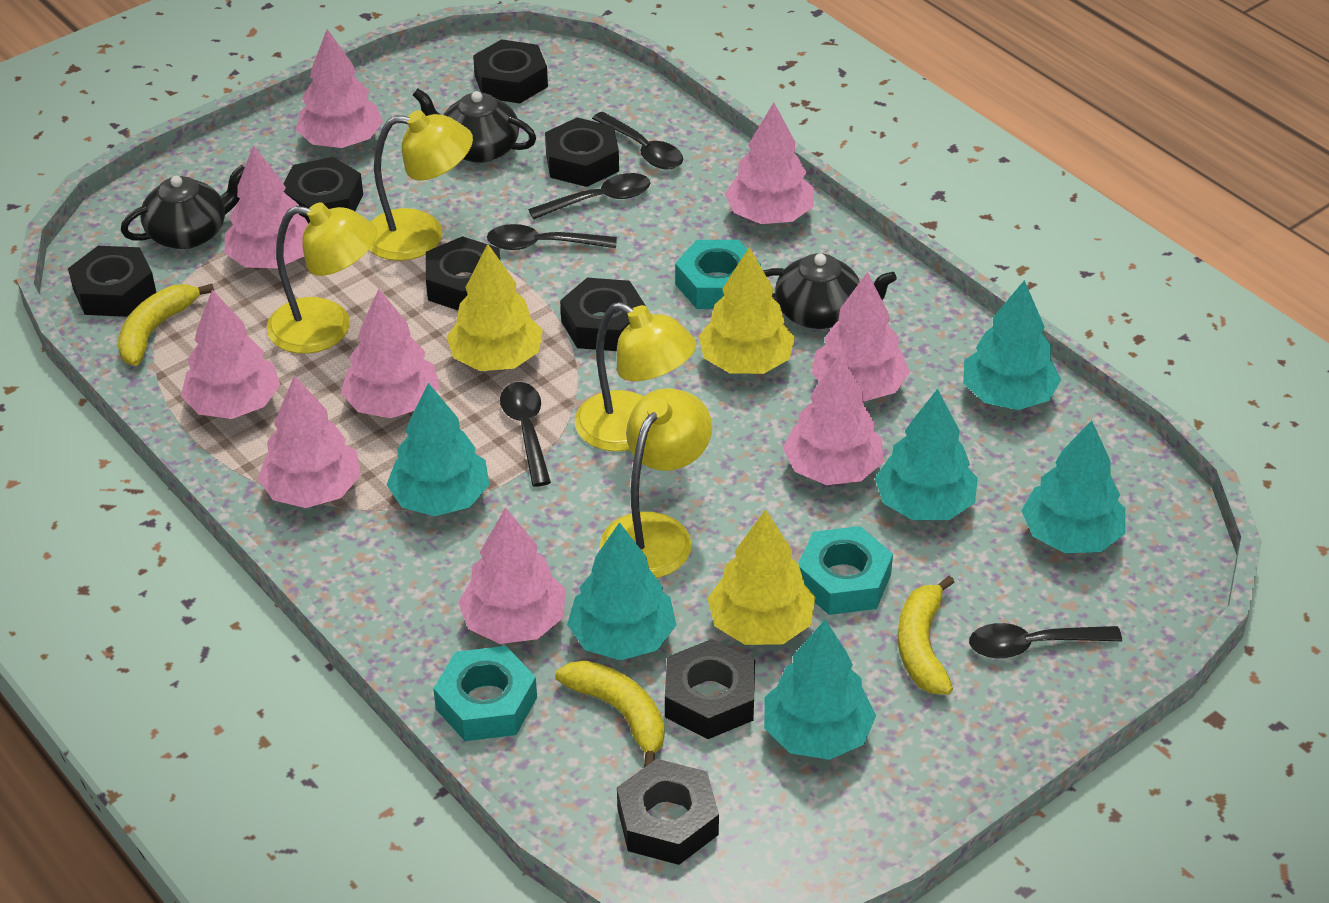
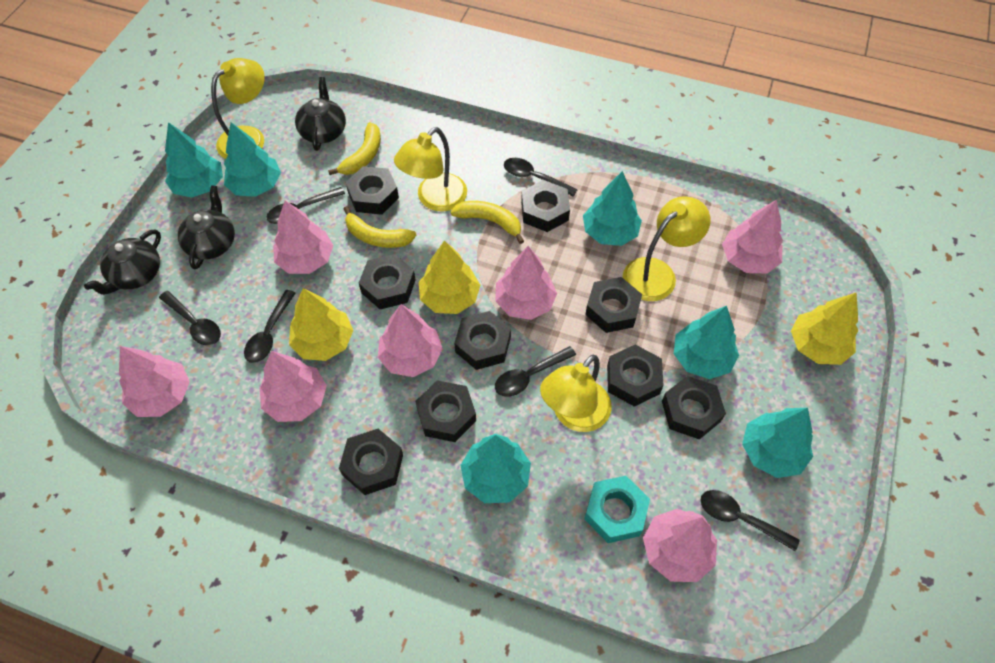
black nut: 8 -> 9
black spoon: 5 -> 6
pink tree: 9 -> 7
turquoise nut: 3 -> 1

